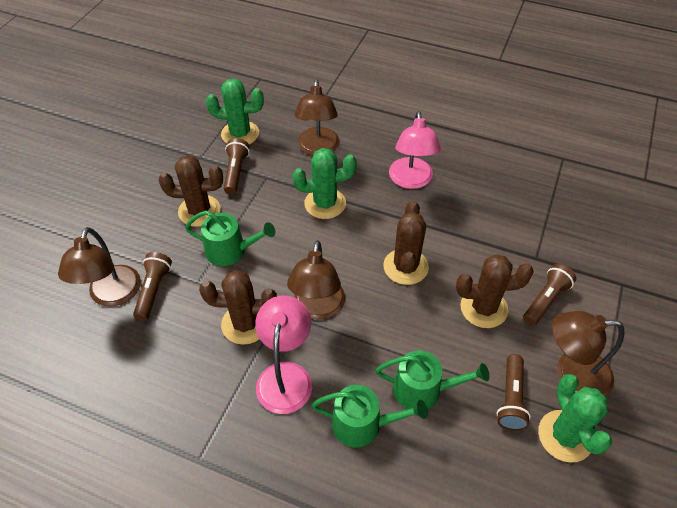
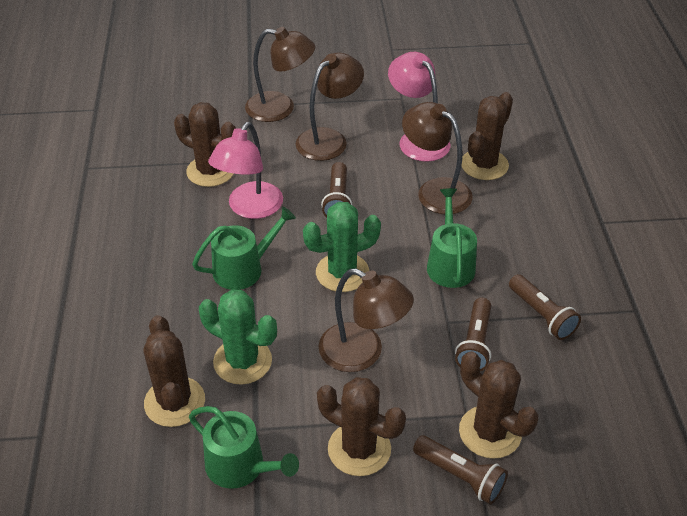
brown cactus: 4 -> 5
green cactus: 3 -> 2

